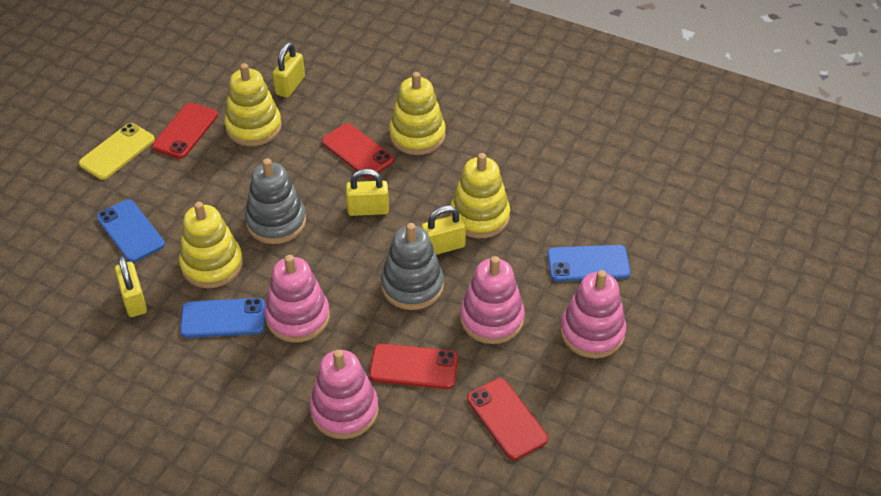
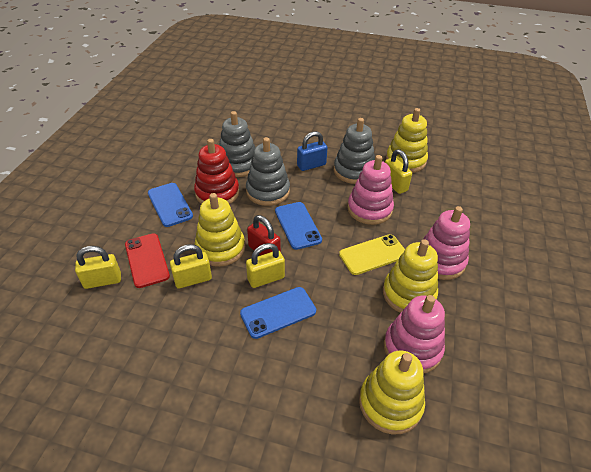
blue padlock: 0 -> 1
grey stacking toy: 2 -> 3
pink stacking toy: 4 -> 3
red padlock: 0 -> 1
red phone: 4 -> 1
red stacking toy: 0 -> 1

